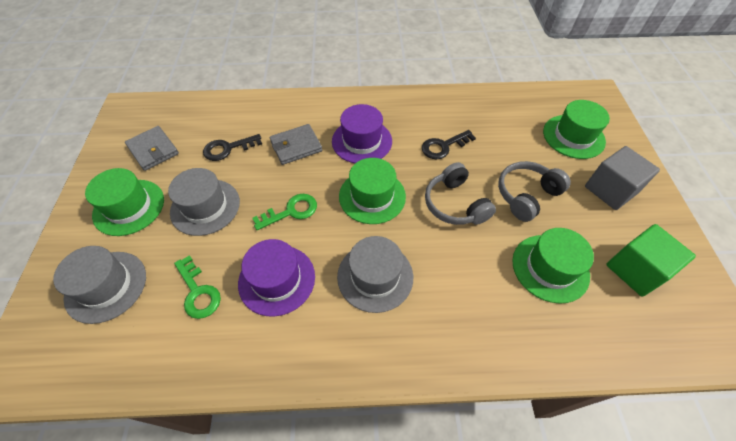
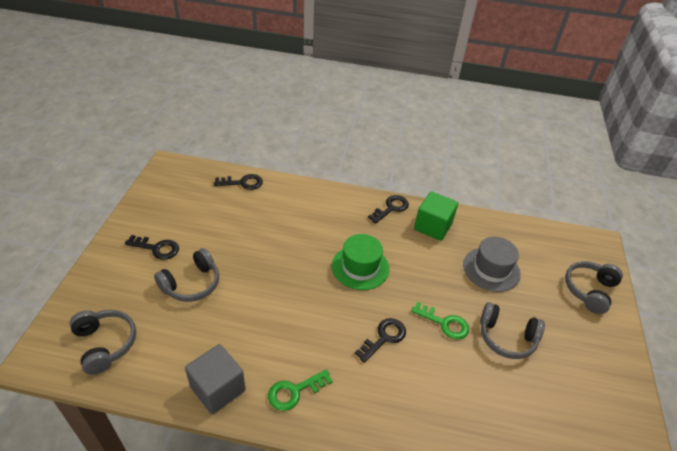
black key: 2 -> 4
green hat: 4 -> 1
grey hat: 3 -> 1
grey headphones: 2 -> 4
grey wallet: 2 -> 0
purple hat: 2 -> 0

